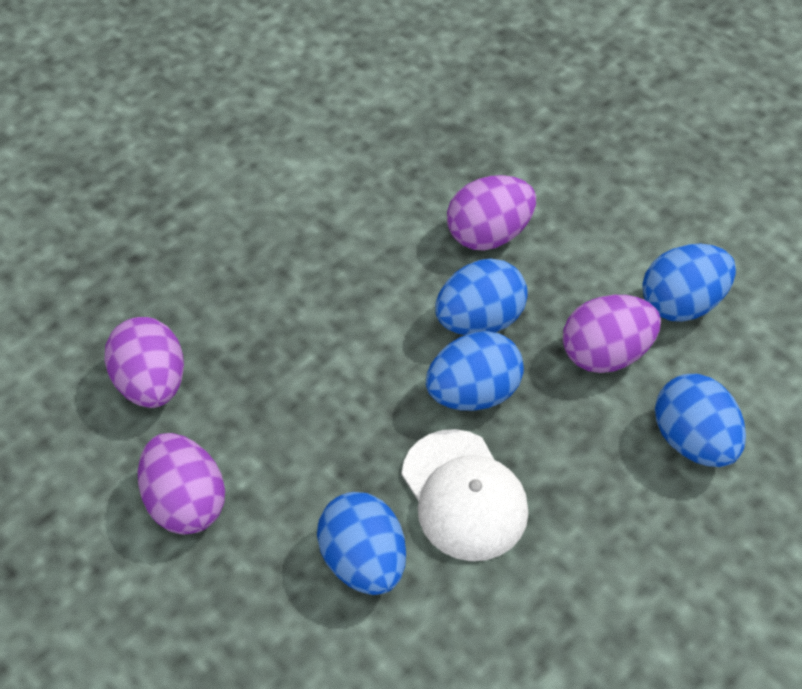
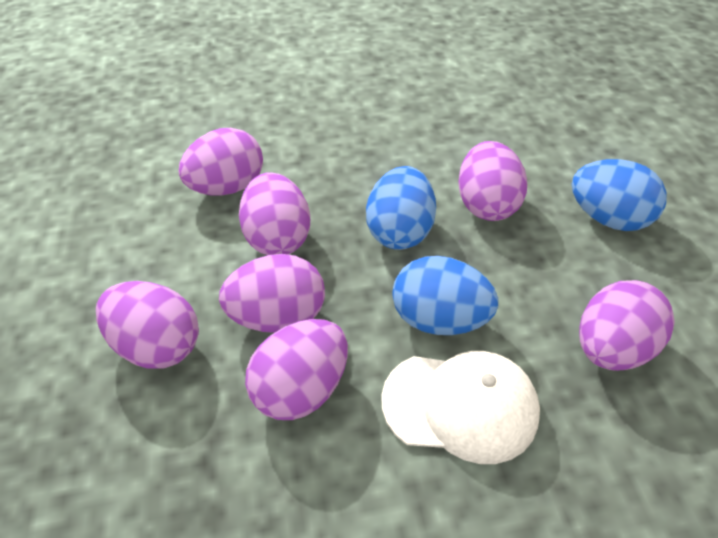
blue egg: 5 -> 3
purple egg: 4 -> 7

